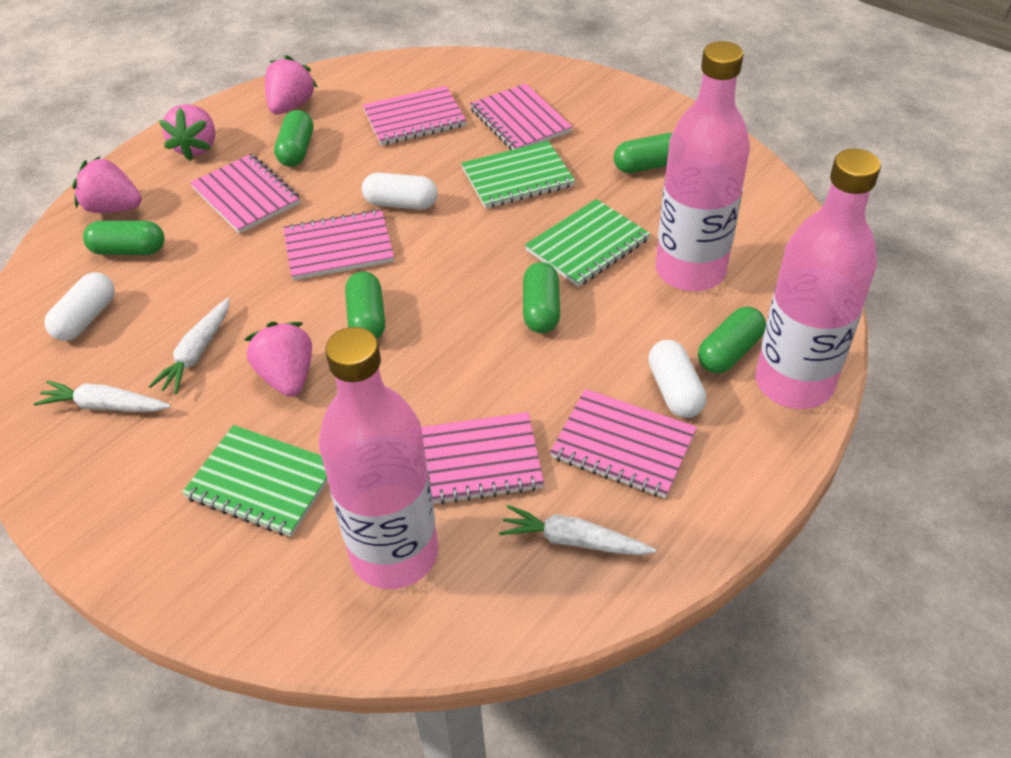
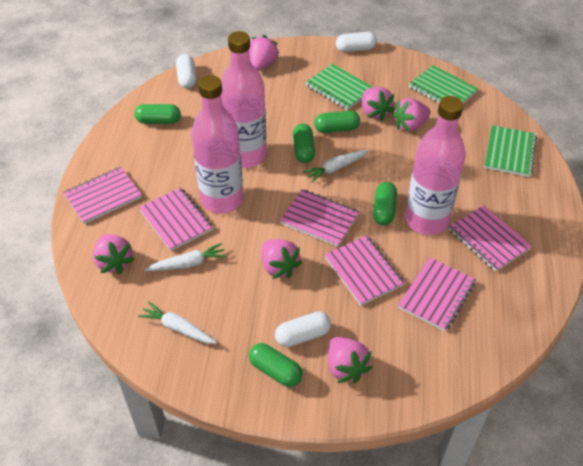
green capsule: 6 -> 5
pink strawberry: 4 -> 6

